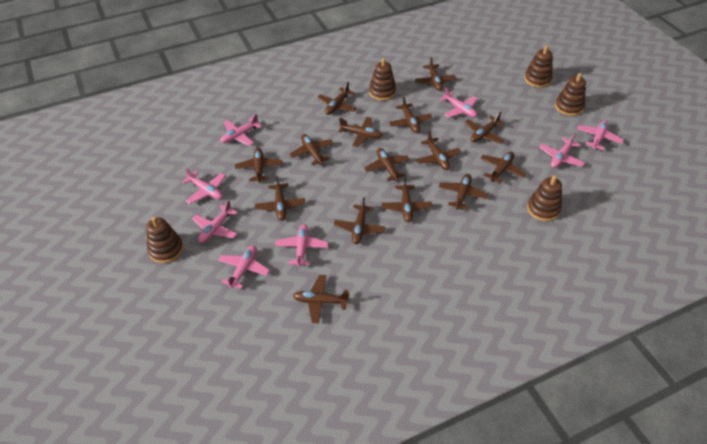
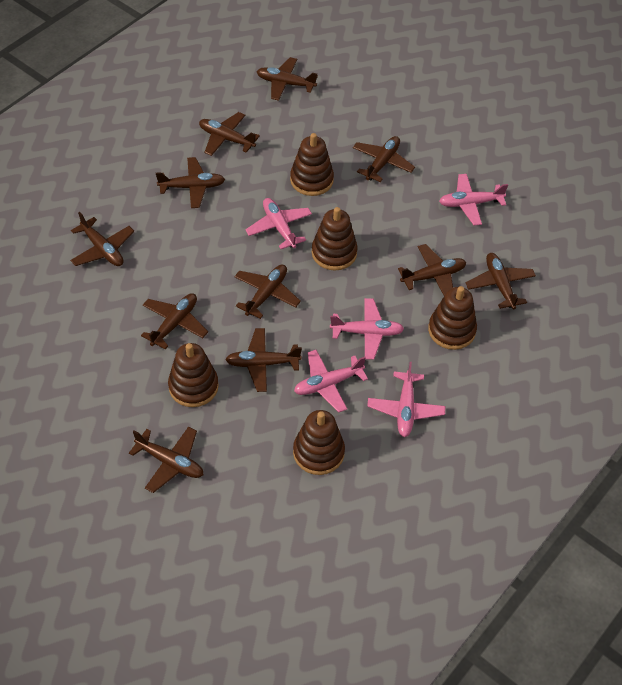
brown plane: 15 -> 11
pink plane: 8 -> 5

